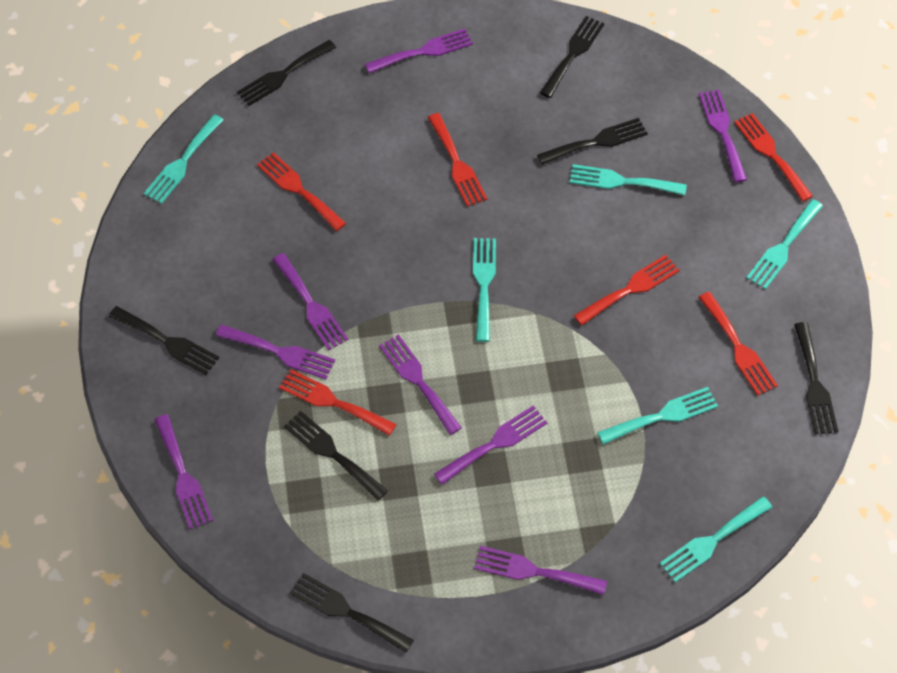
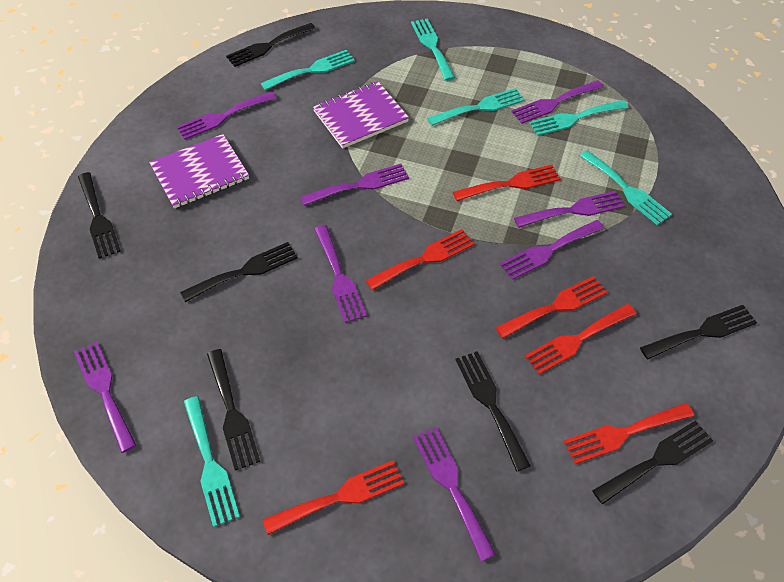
purple notebook: 0 -> 2

